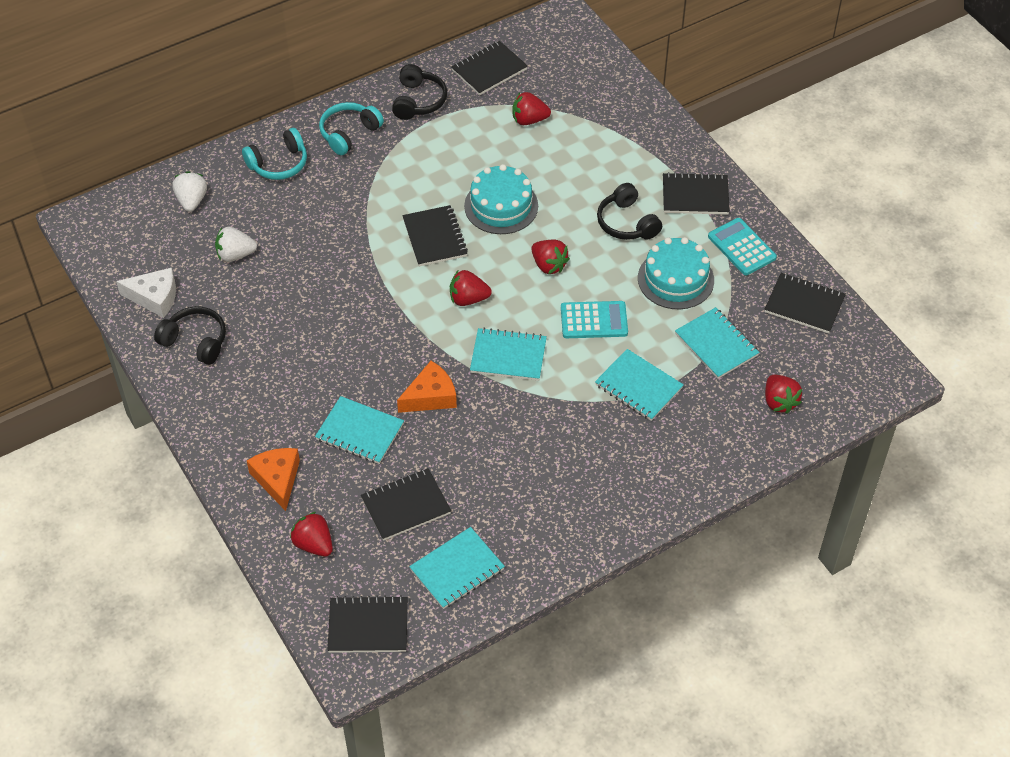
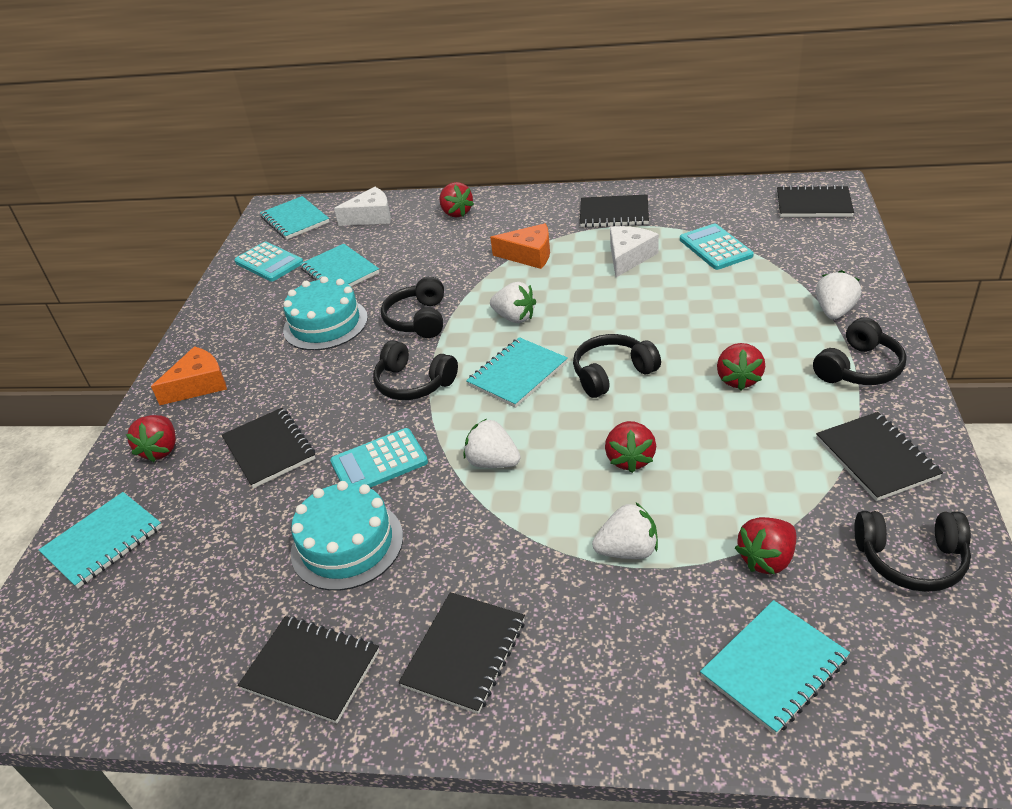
black headphones: 3 -> 5
turquoise calculator: 2 -> 3
turquoise headphones: 2 -> 0
white cheese: 1 -> 2
white strawberry: 2 -> 4

